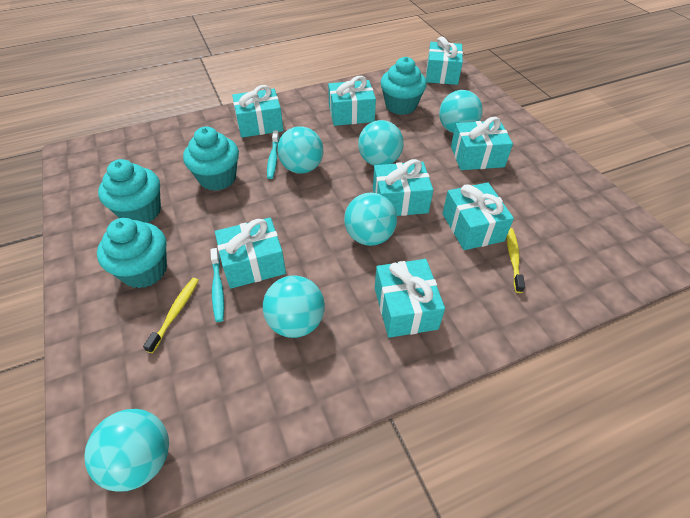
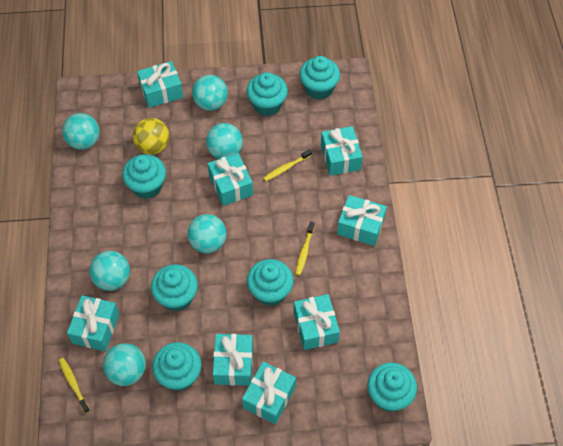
turquoise cupcake: 4 -> 7
turquoise toothbrush: 2 -> 0
yellow ball: 0 -> 1
yellow toothbrush: 2 -> 3

